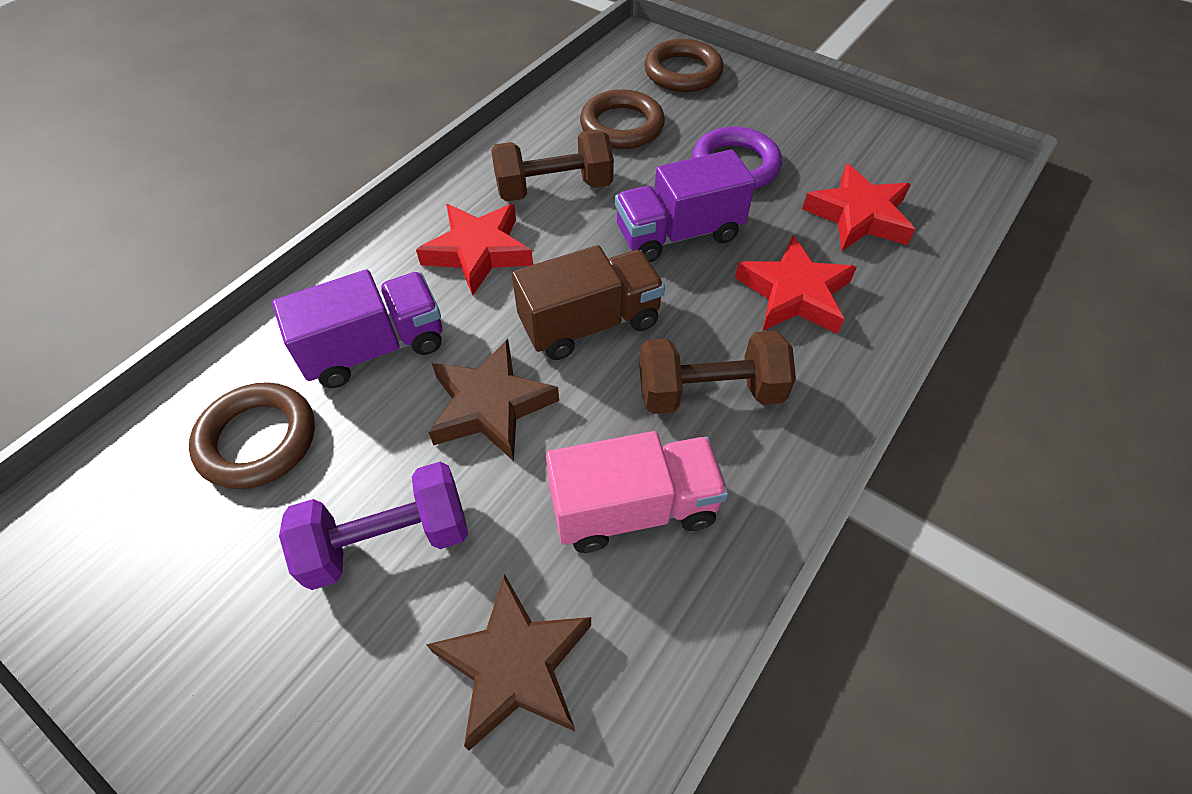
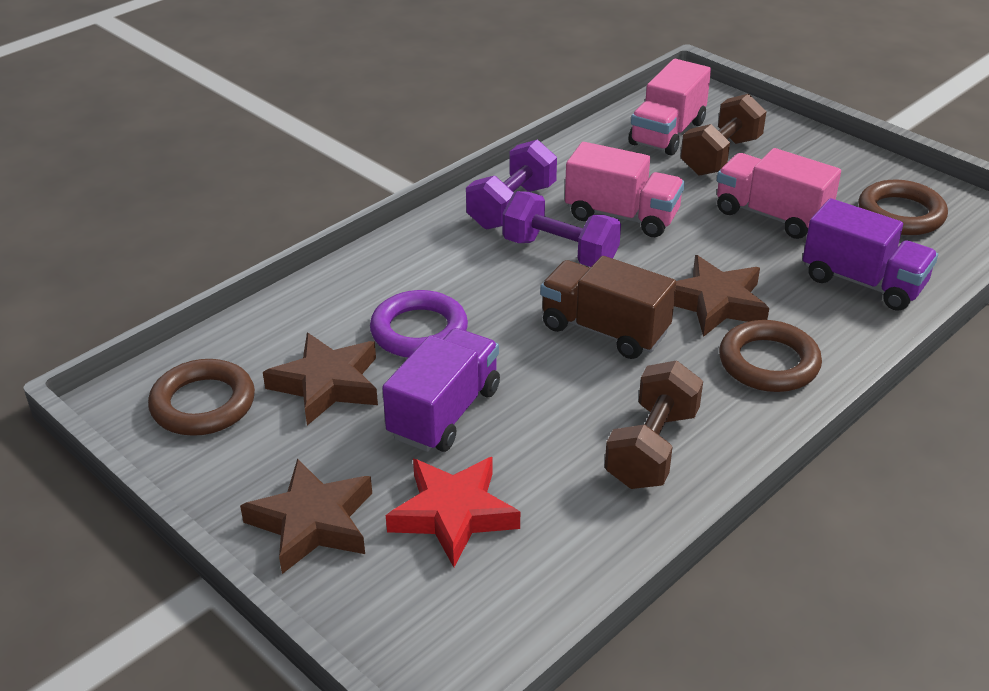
brown star: 2 -> 3
pink truck: 1 -> 3
purple dumbbell: 1 -> 2
red star: 3 -> 1

